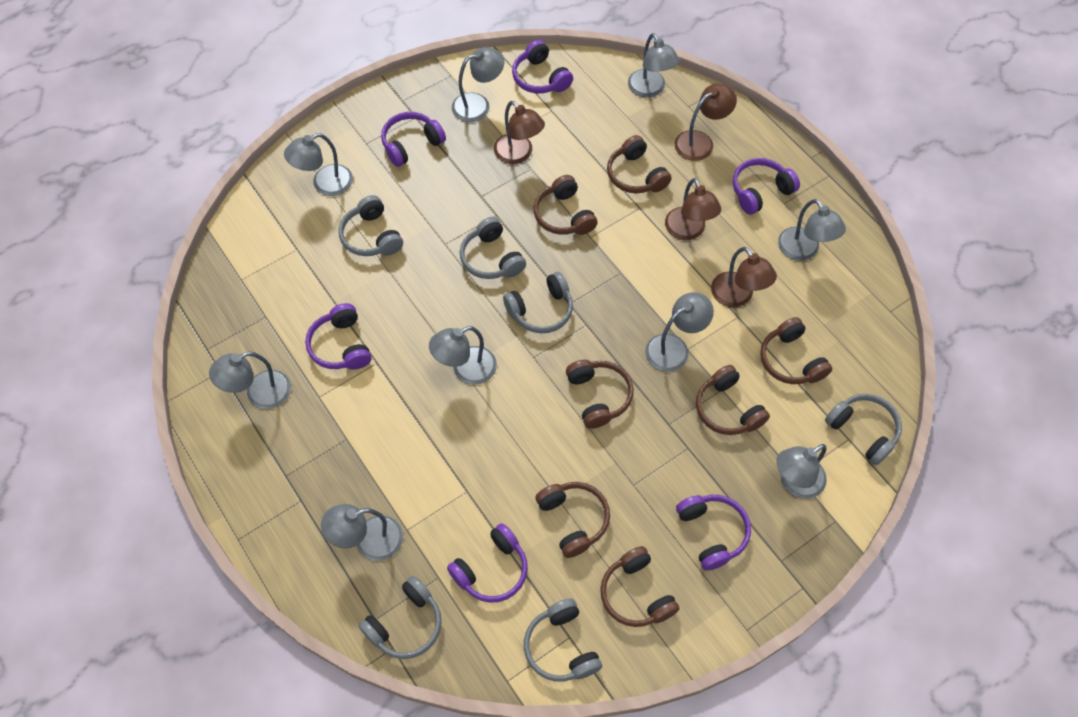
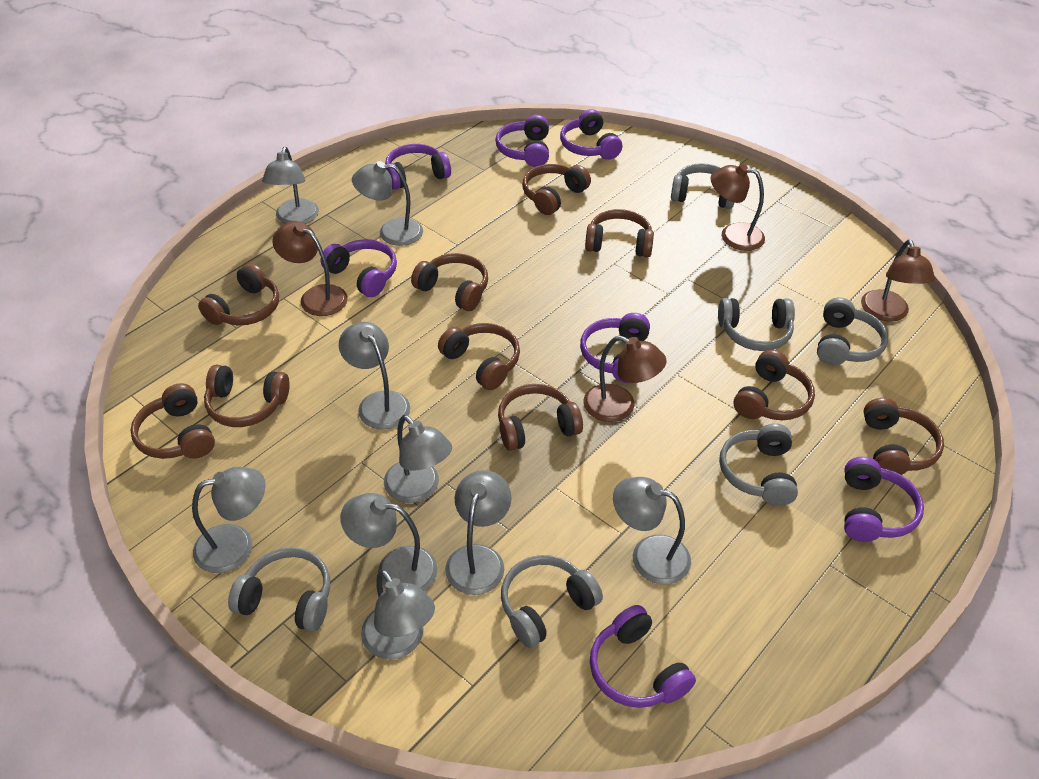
brown headphones: 7 -> 10
purple headphones: 6 -> 7

